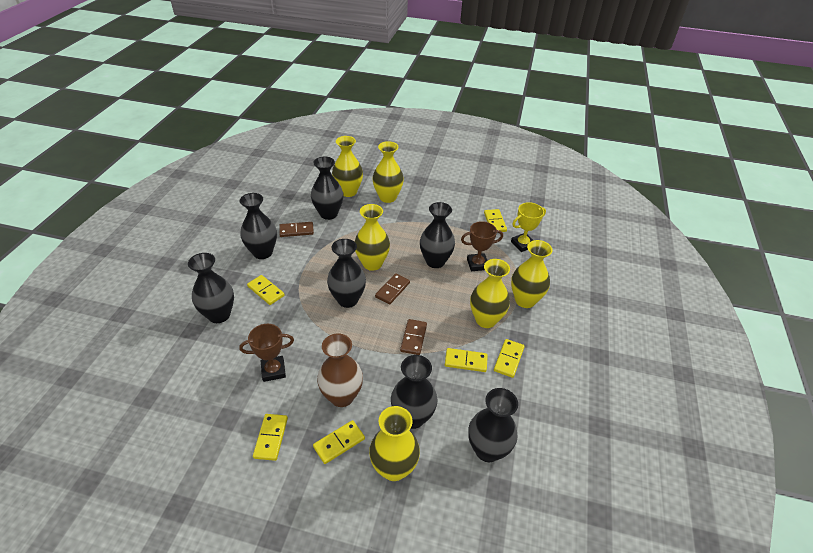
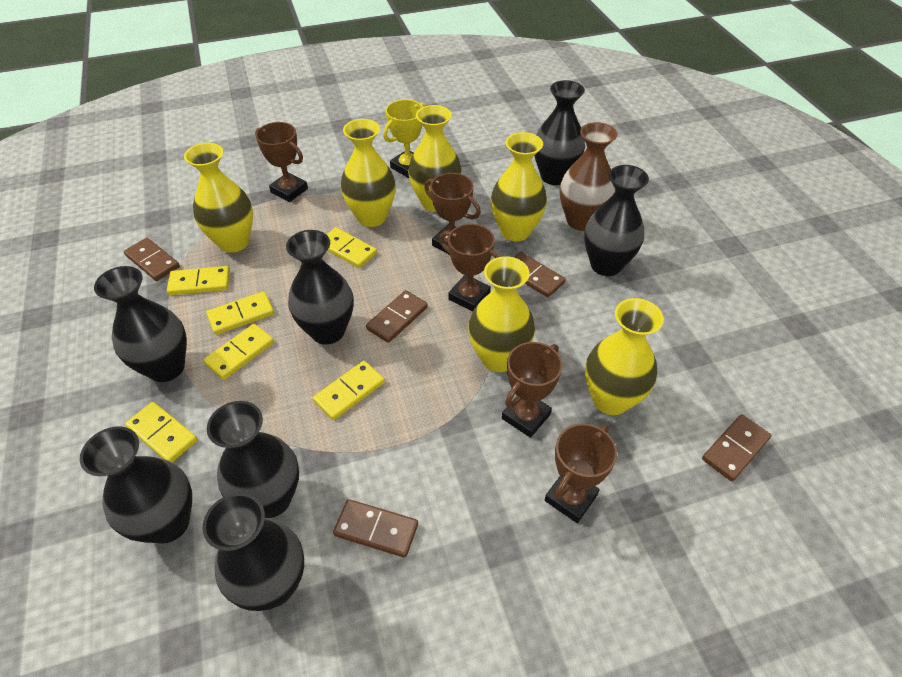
brown domino: 3 -> 5
brown trophy: 2 -> 5

